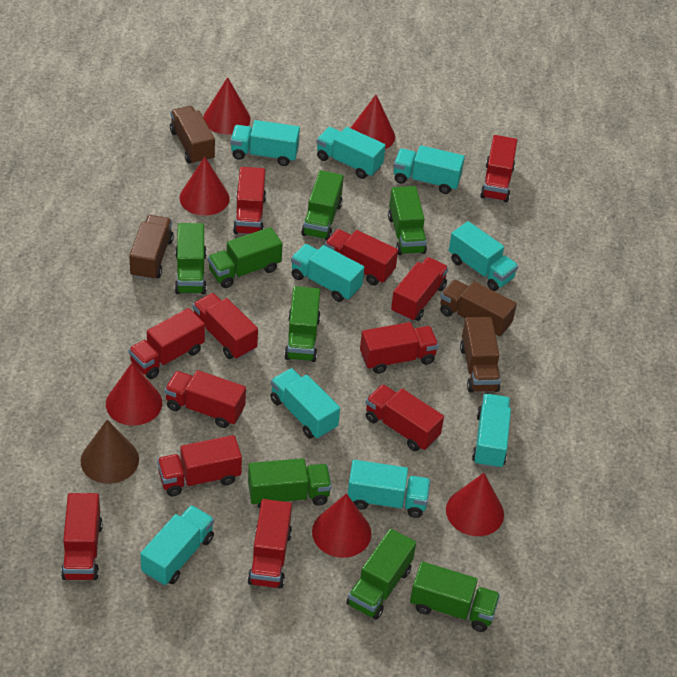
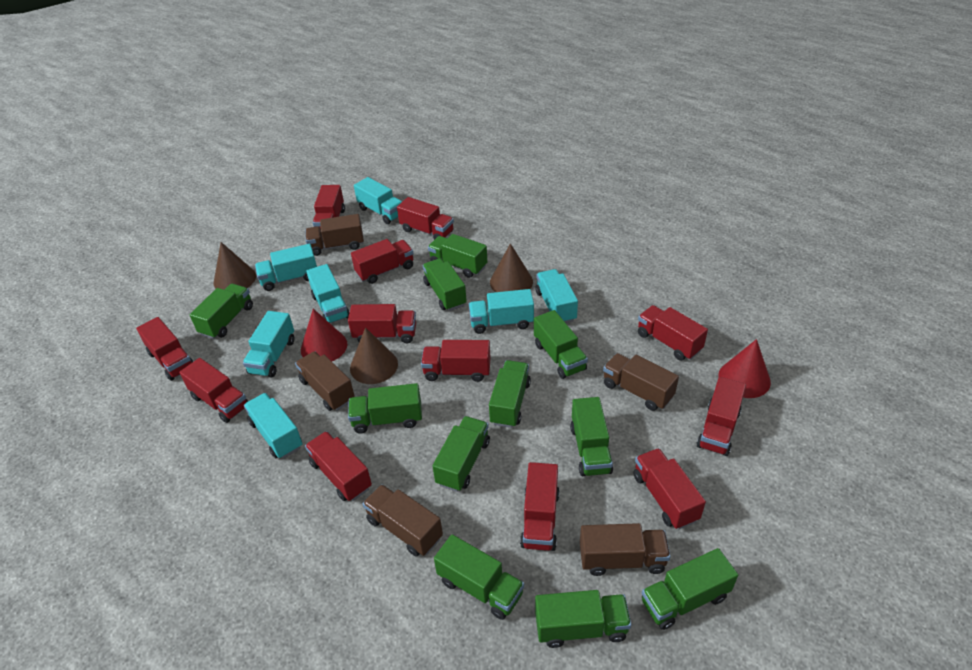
brown cone: 1 -> 3
brown truck: 4 -> 5
green truck: 8 -> 11
red cone: 6 -> 2
turquoise truck: 9 -> 7

